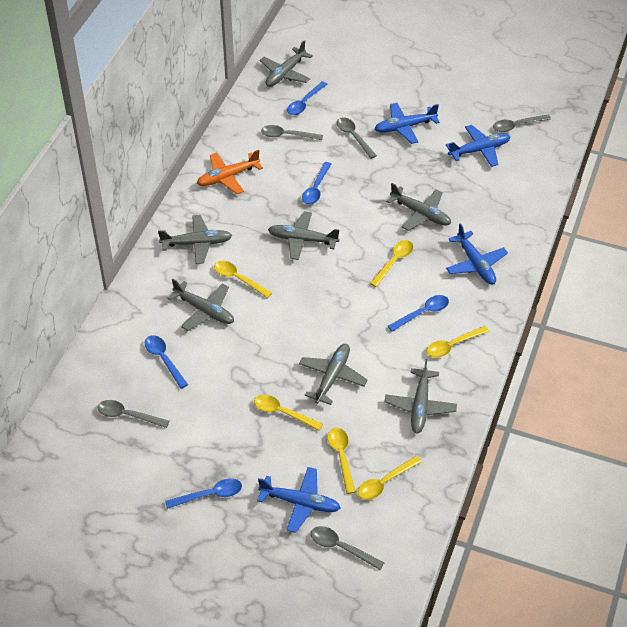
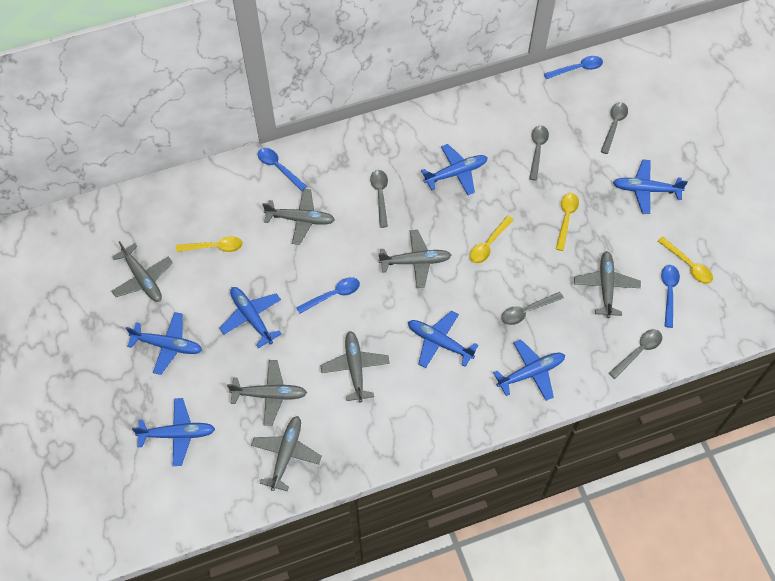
blue plane: 4 -> 7
blue spoon: 5 -> 4
orange plane: 1 -> 0
yellow spoon: 6 -> 4

